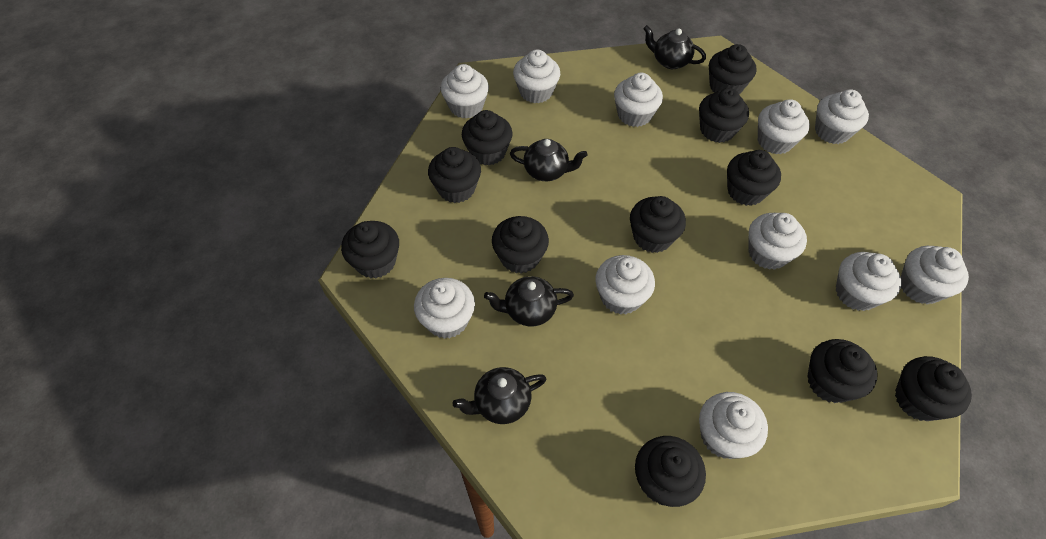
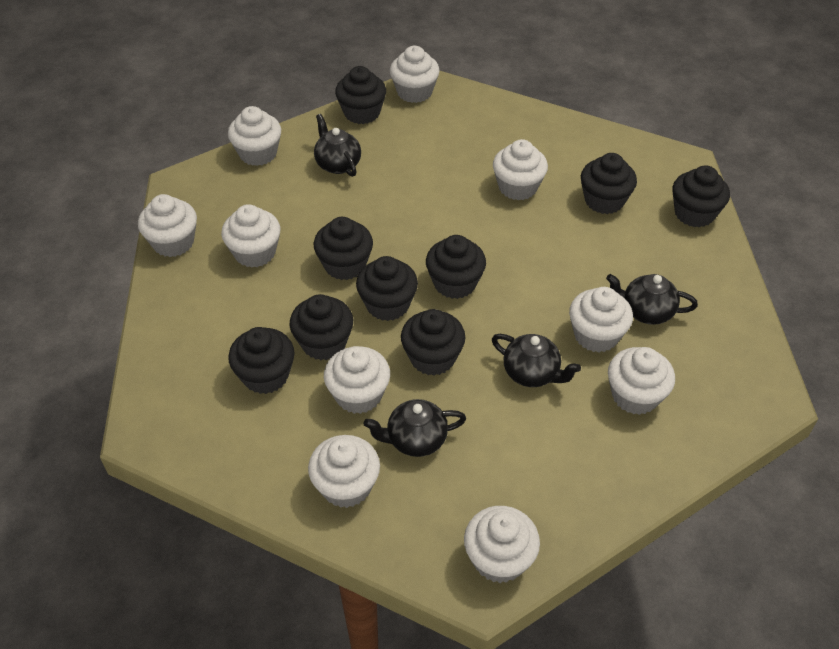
black cupcake: 11 -> 9
white cupcake: 11 -> 10

